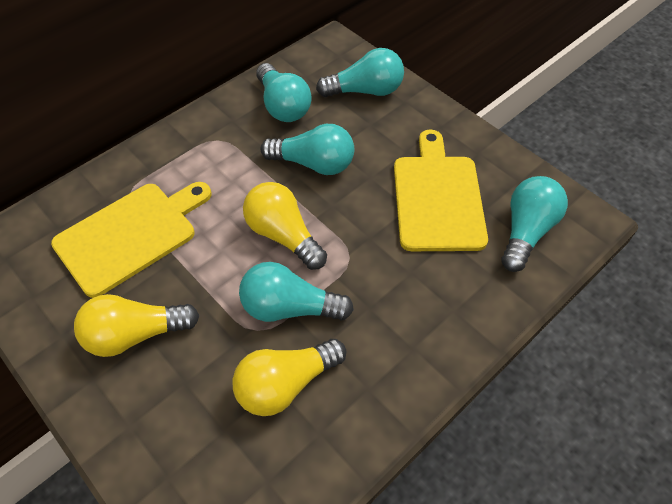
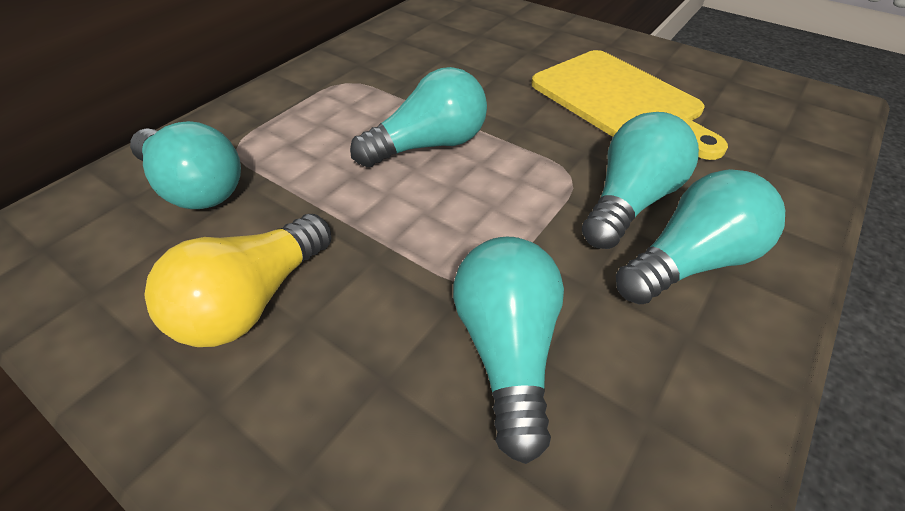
yellow cutting board: 2 -> 1
yellow light bulb: 3 -> 1

